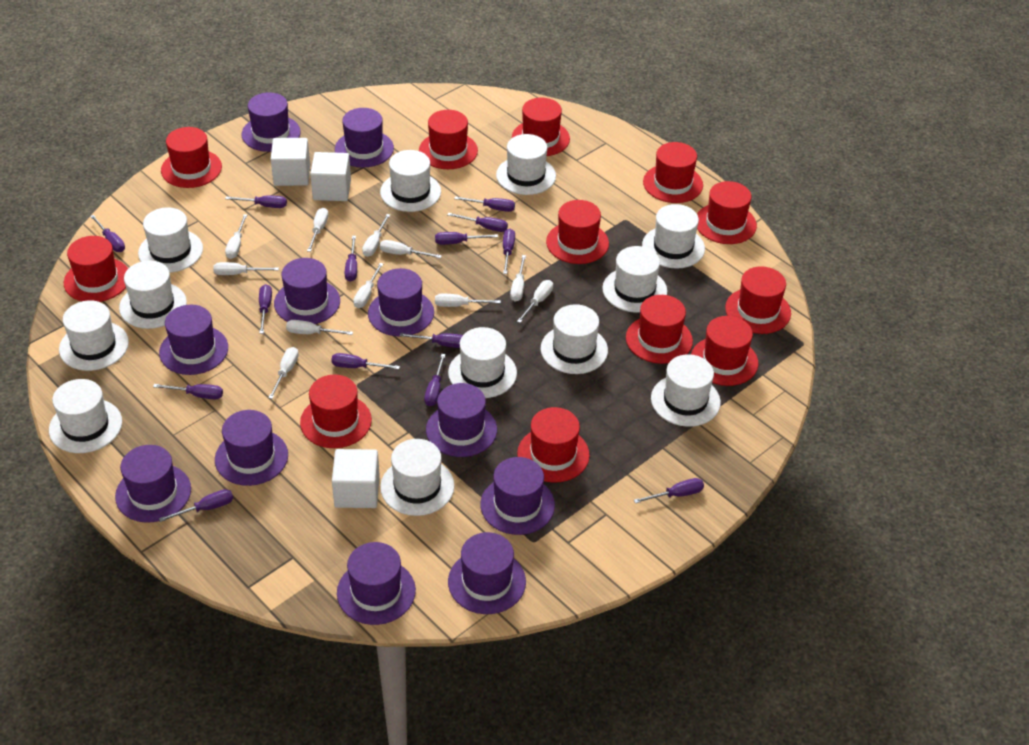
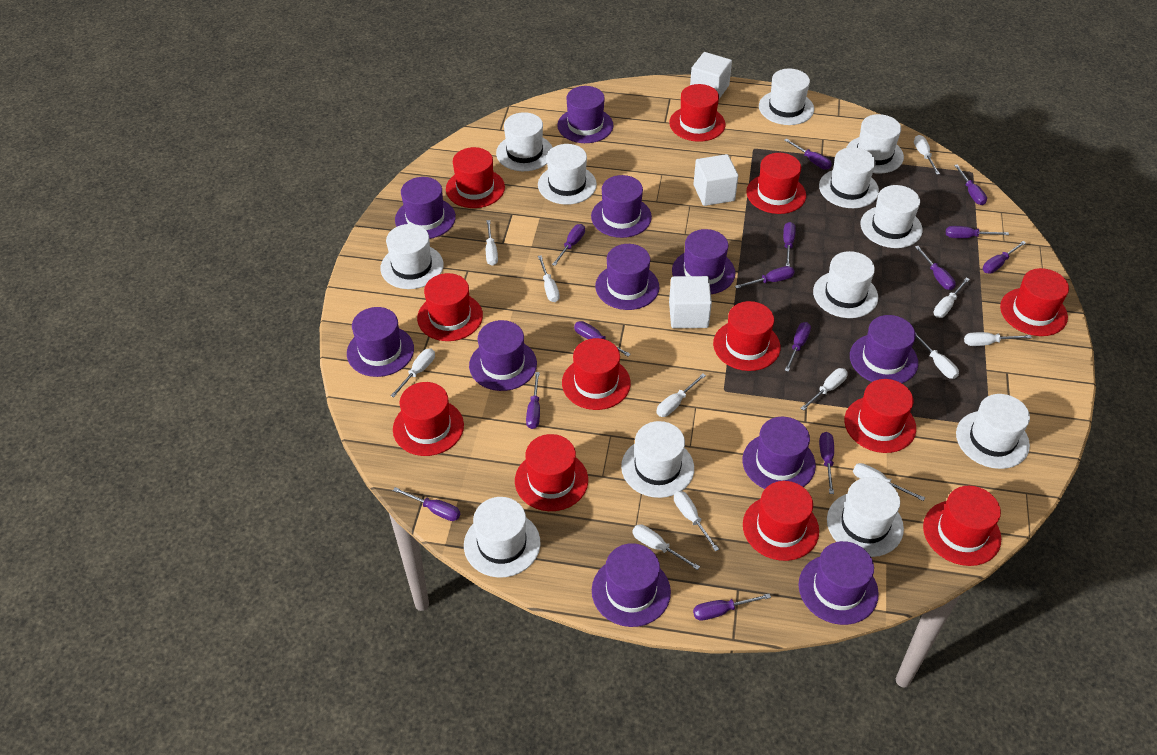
white screwdriver: 11 -> 12

